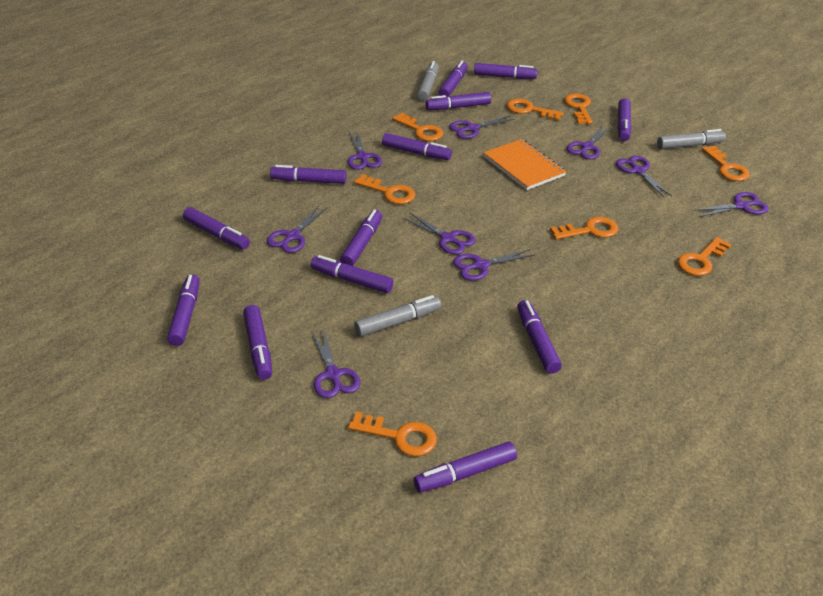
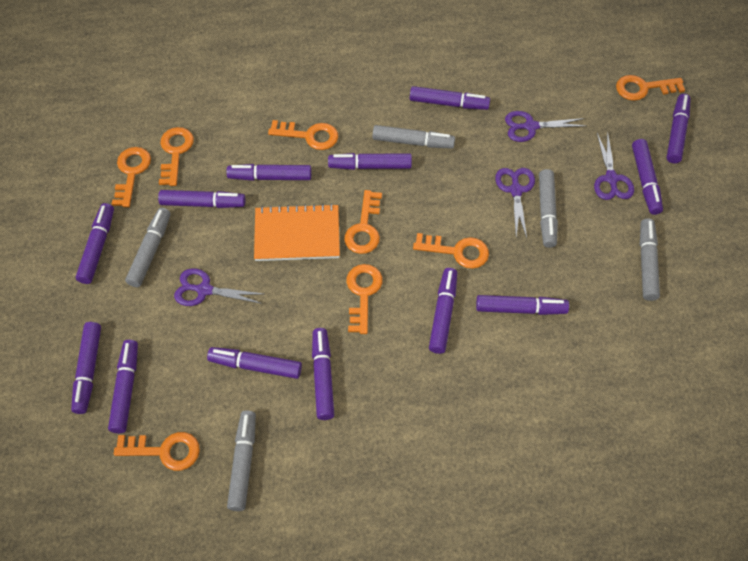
grey marker: 3 -> 5
purple scissors: 9 -> 4

